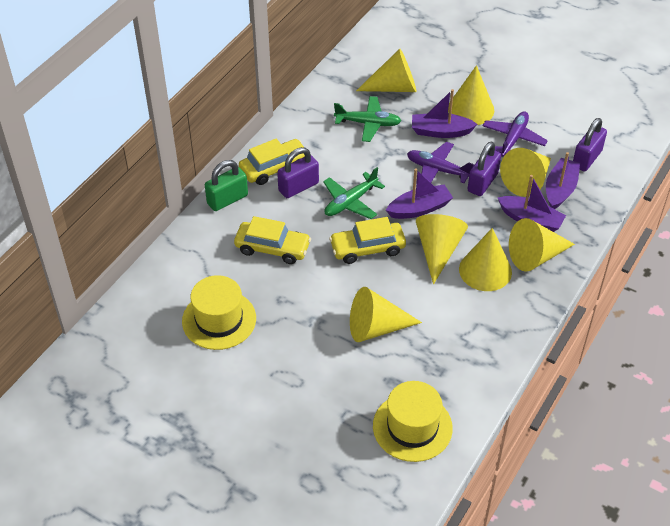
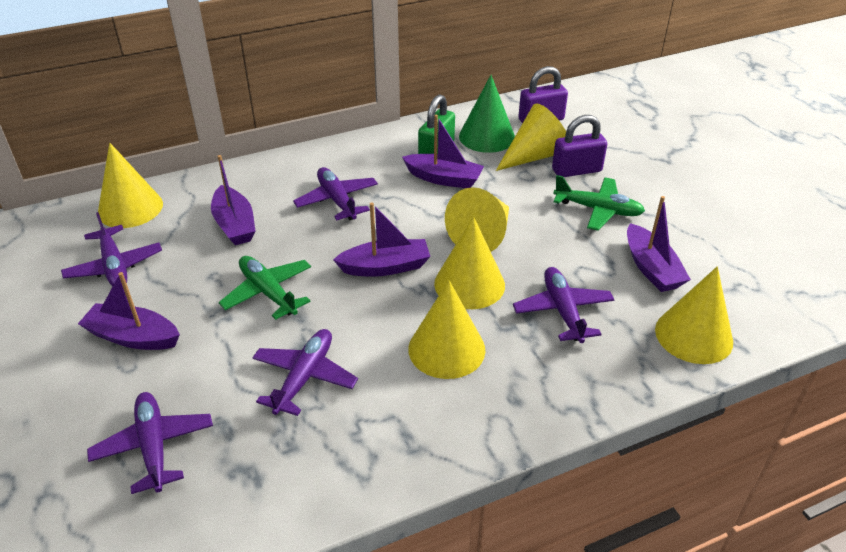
green cone: 0 -> 1
purple boat: 4 -> 5
purple padlock: 3 -> 2
purple plane: 2 -> 5
yellow car: 3 -> 0
yellow cone: 7 -> 6
yellow hat: 2 -> 0

